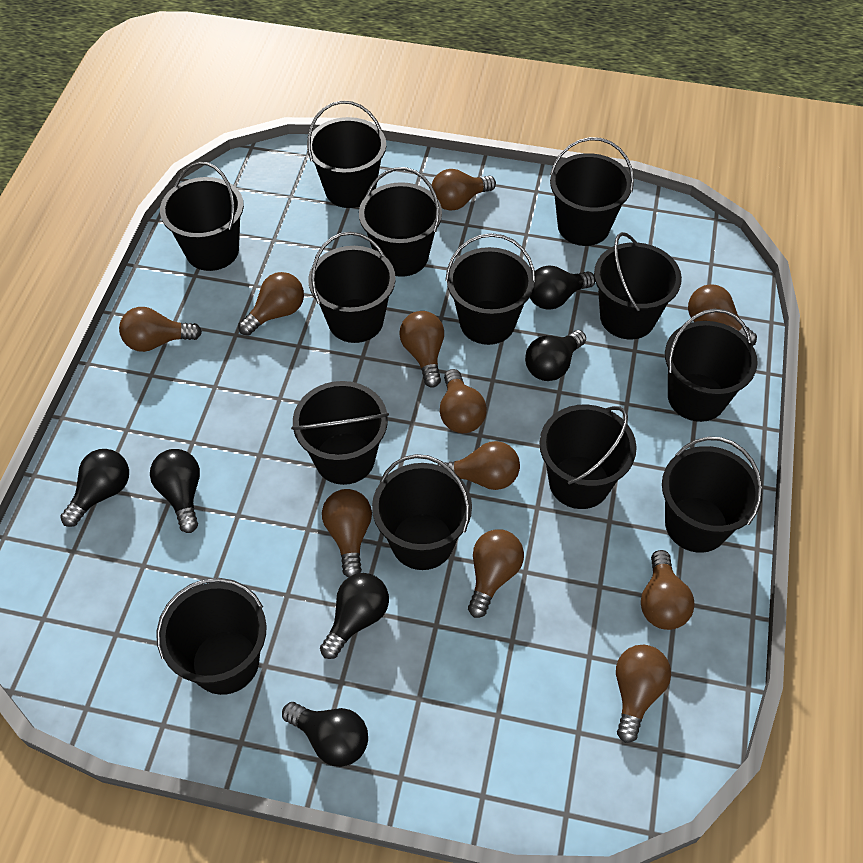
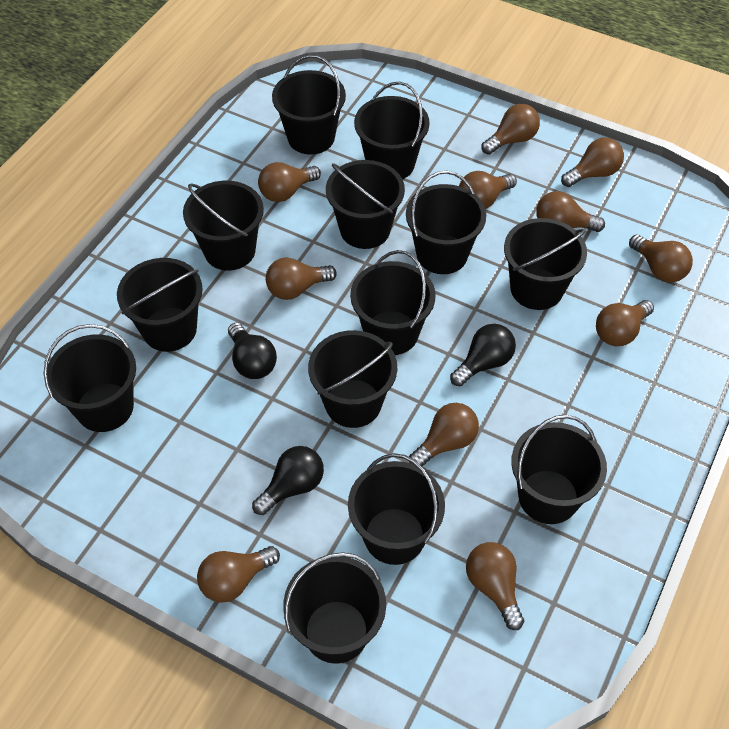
black light bulb: 6 -> 3

